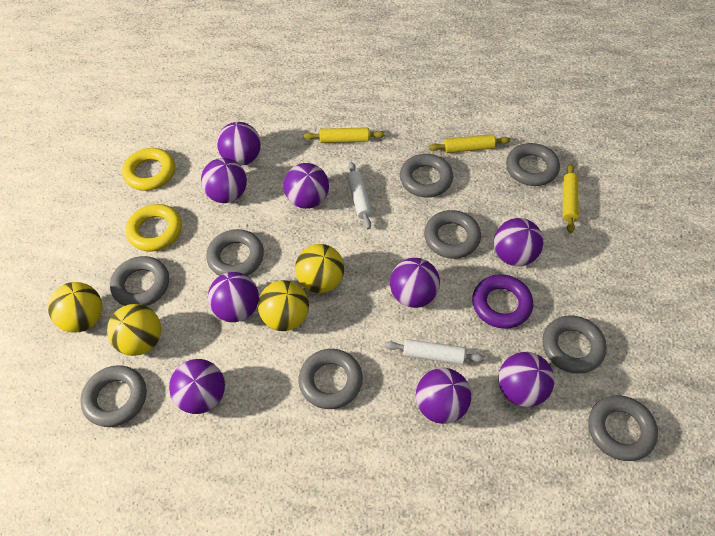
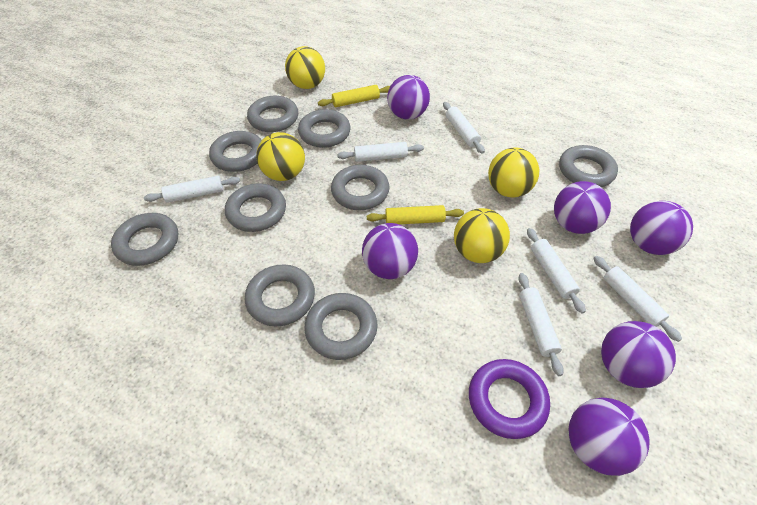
purple ball: 9 -> 6
white rolling pin: 2 -> 6
yellow ring: 2 -> 0
yellow rolling pin: 3 -> 2

